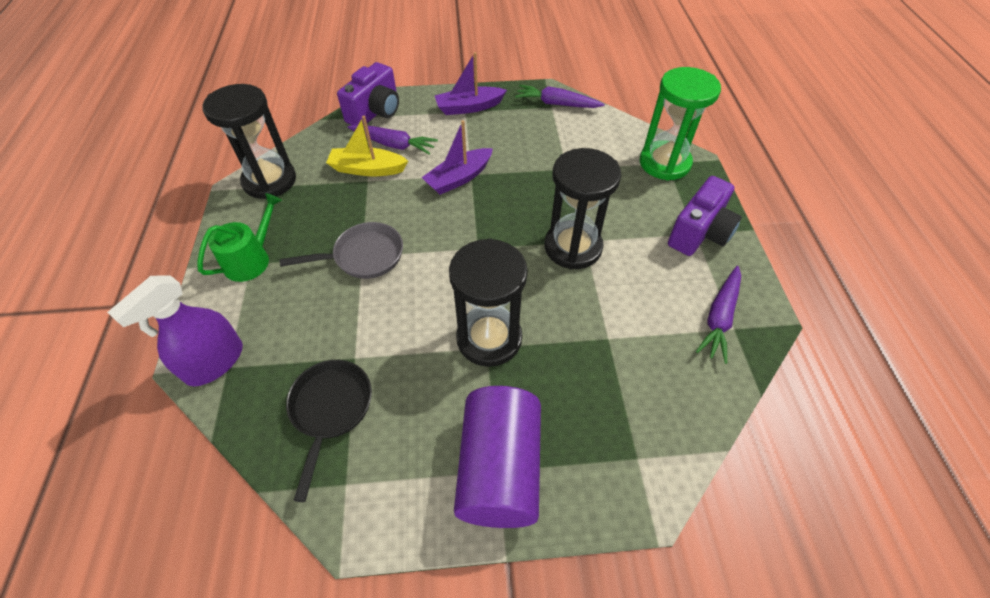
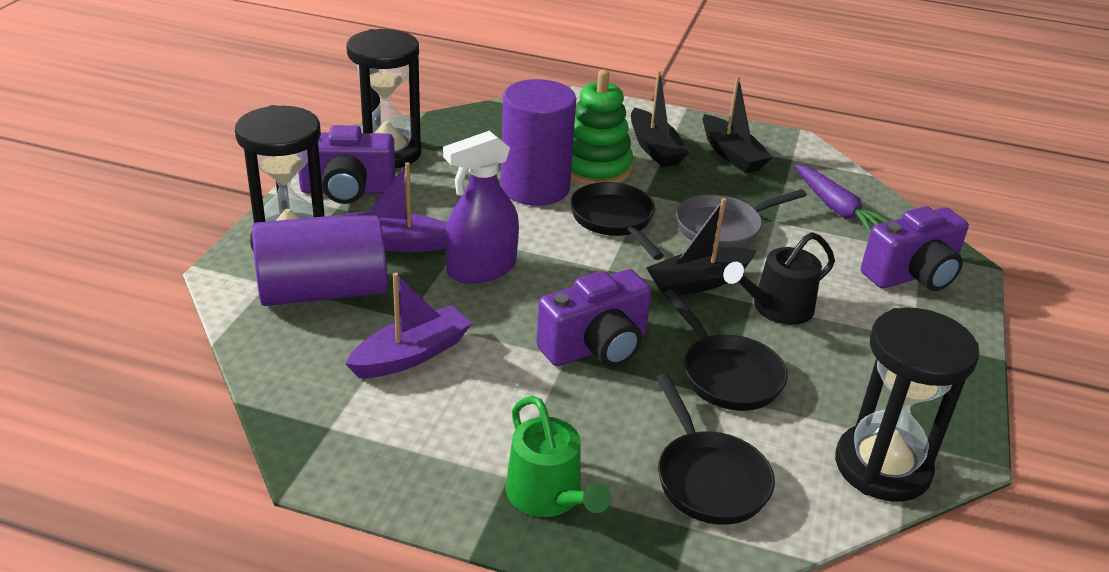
black boat: 0 -> 3
black pan: 1 -> 3
black watering can: 0 -> 1
green hourglass: 1 -> 0
green stacking toy: 0 -> 1
purple camera: 2 -> 3
purple carrot: 3 -> 1
purple cylinder: 1 -> 2
yellow boat: 1 -> 0

